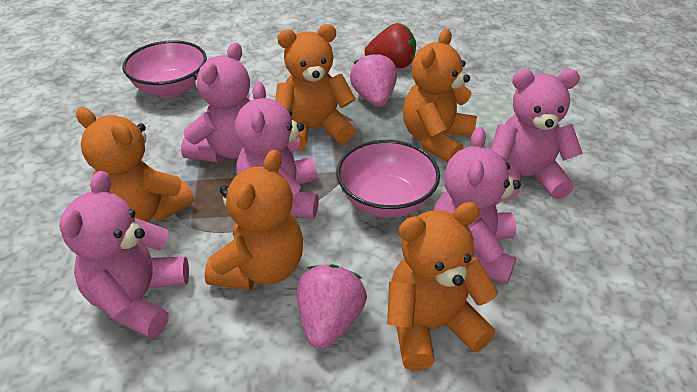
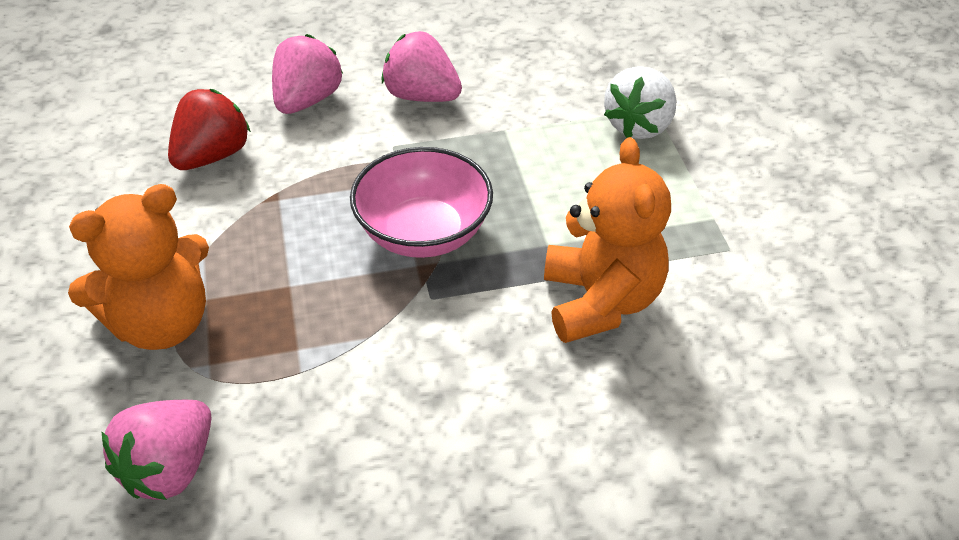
orange teddy bear: 5 -> 2
pink bowl: 2 -> 1
pink strawberry: 2 -> 3
pink teddy bear: 5 -> 0
white strawberry: 0 -> 1

